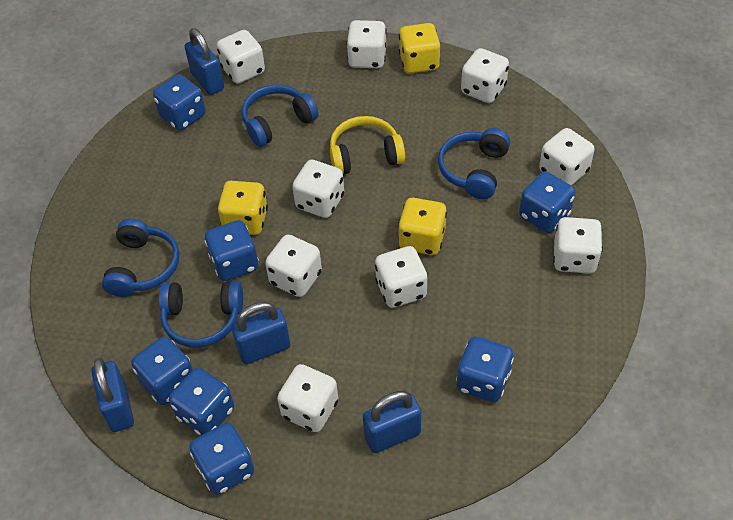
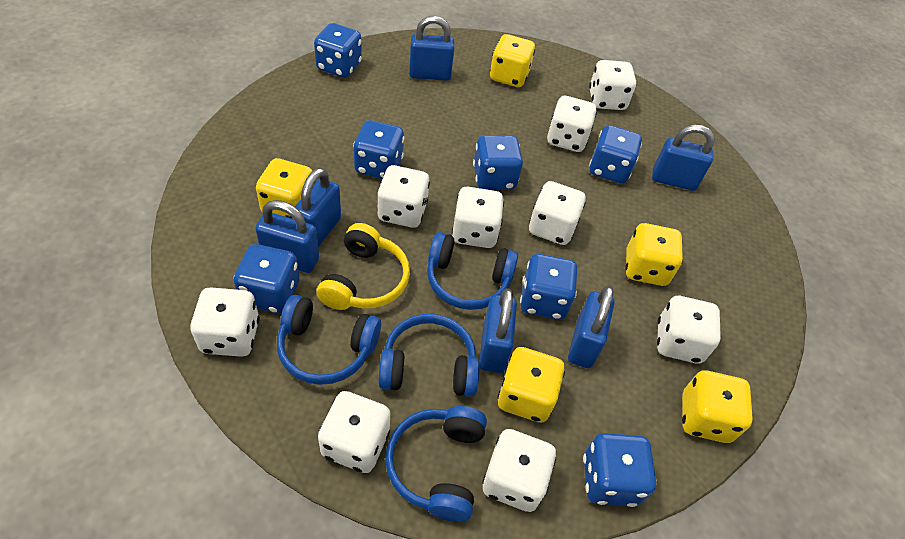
blue padlock: 4 -> 6
yellow dice: 3 -> 5

